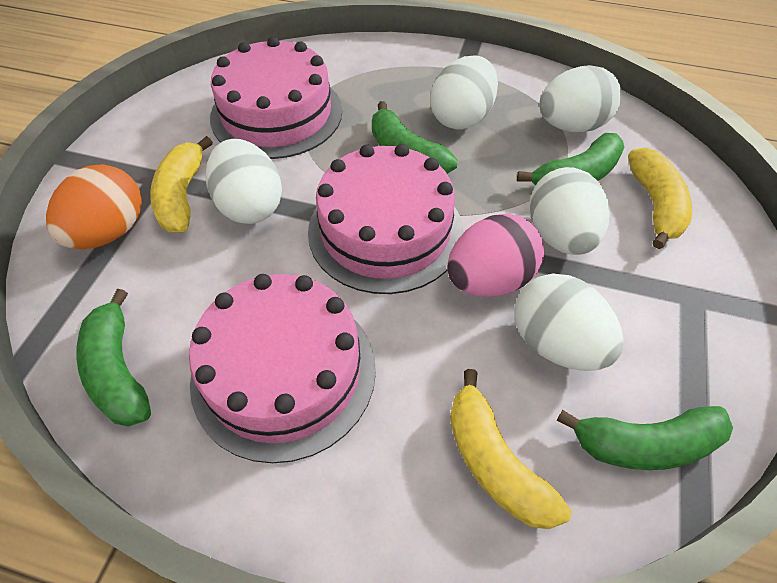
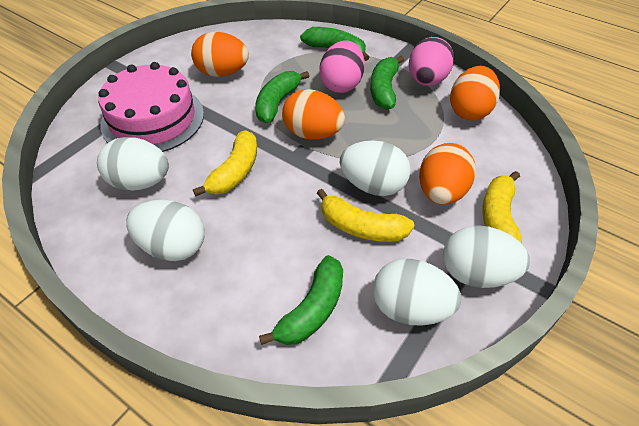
orange egg: 1 -> 4
pink cake: 3 -> 1
pink egg: 1 -> 2

